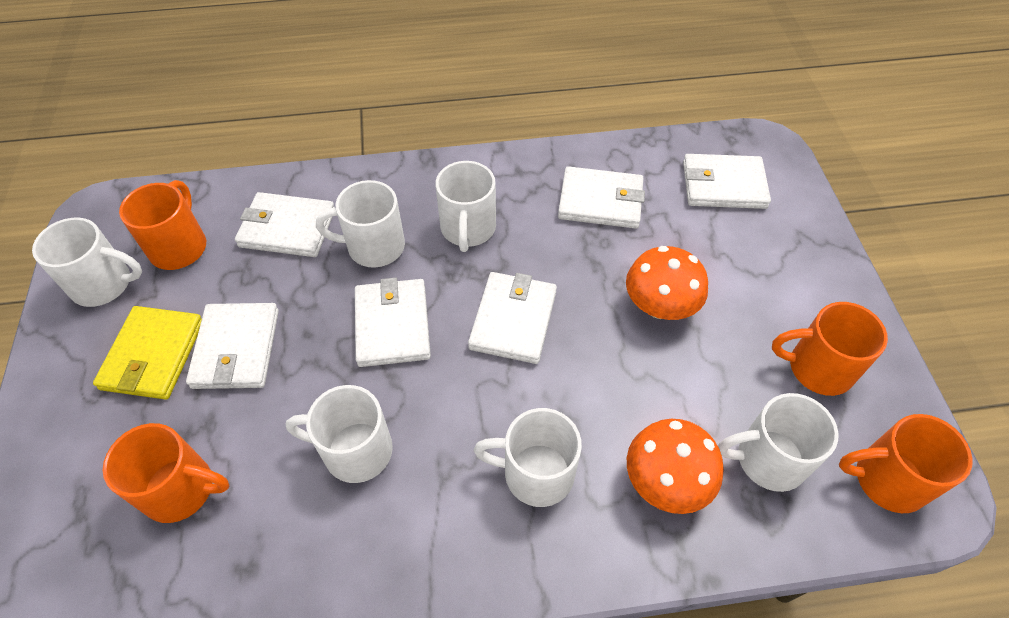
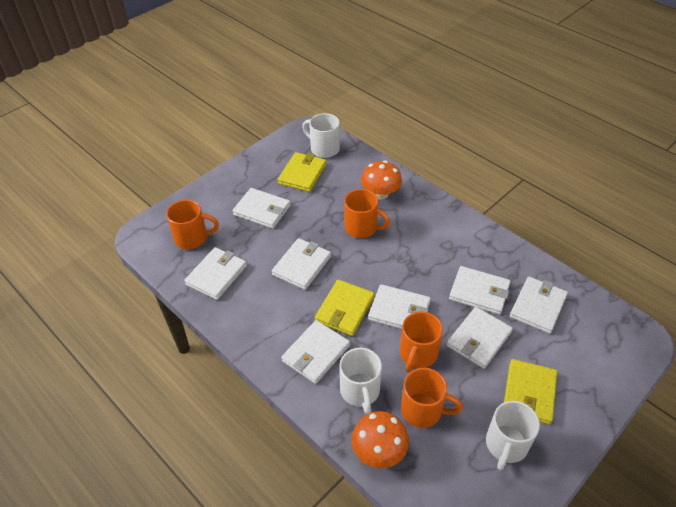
white mug: 6 -> 3
white wallet: 6 -> 8
yellow wallet: 1 -> 3

